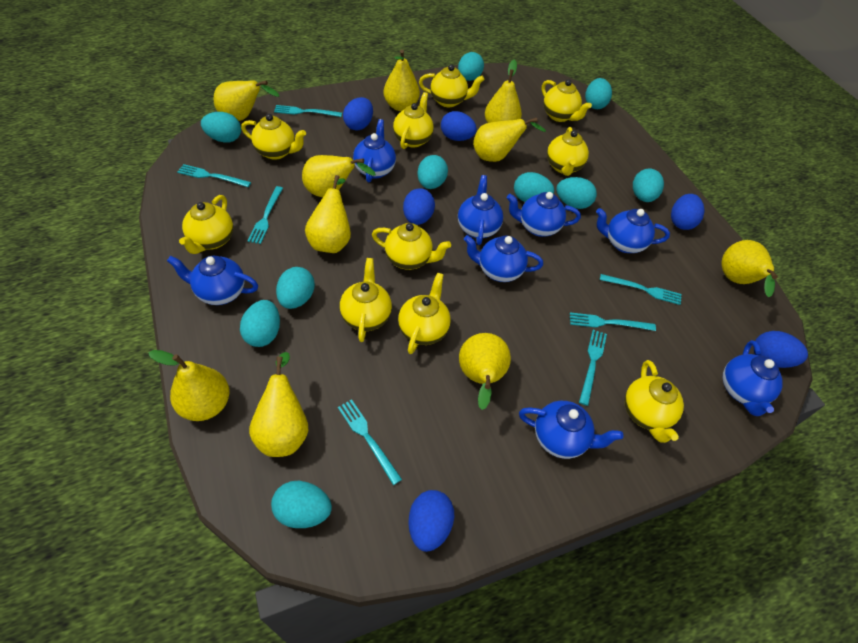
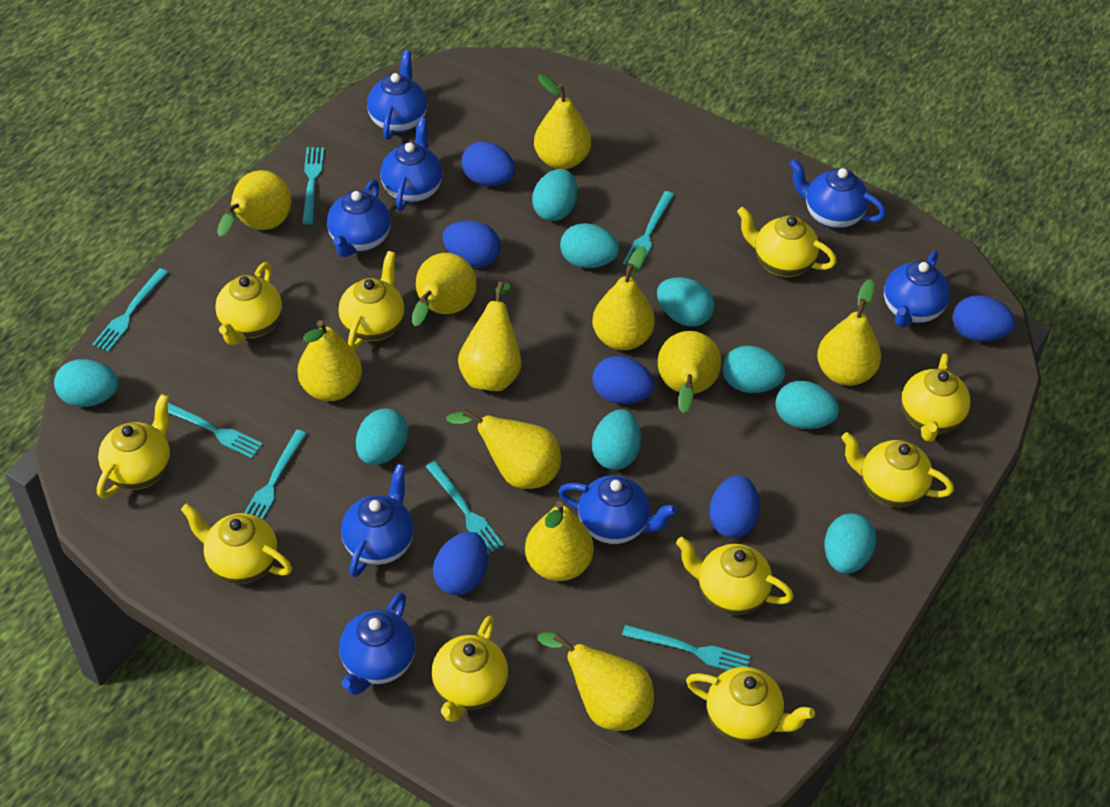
turquoise egg: 10 -> 9
yellow pear: 10 -> 11

